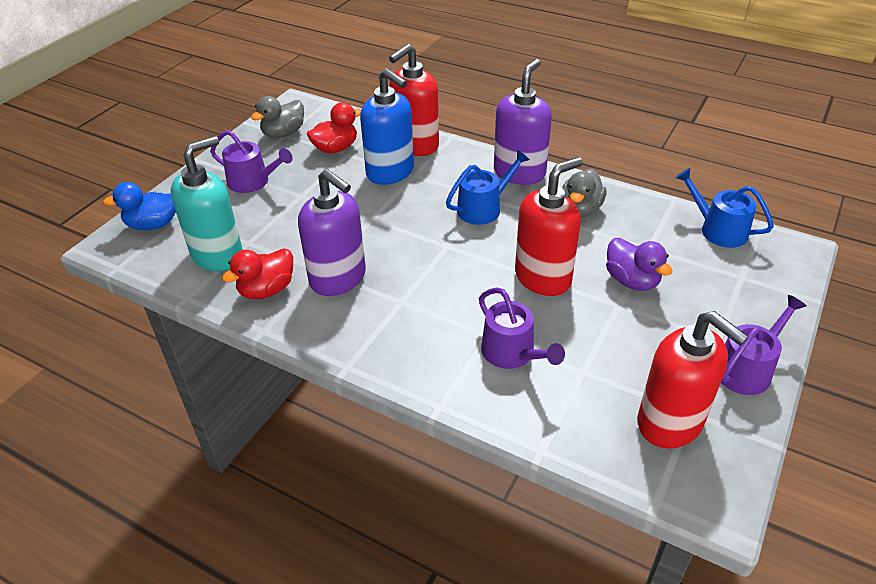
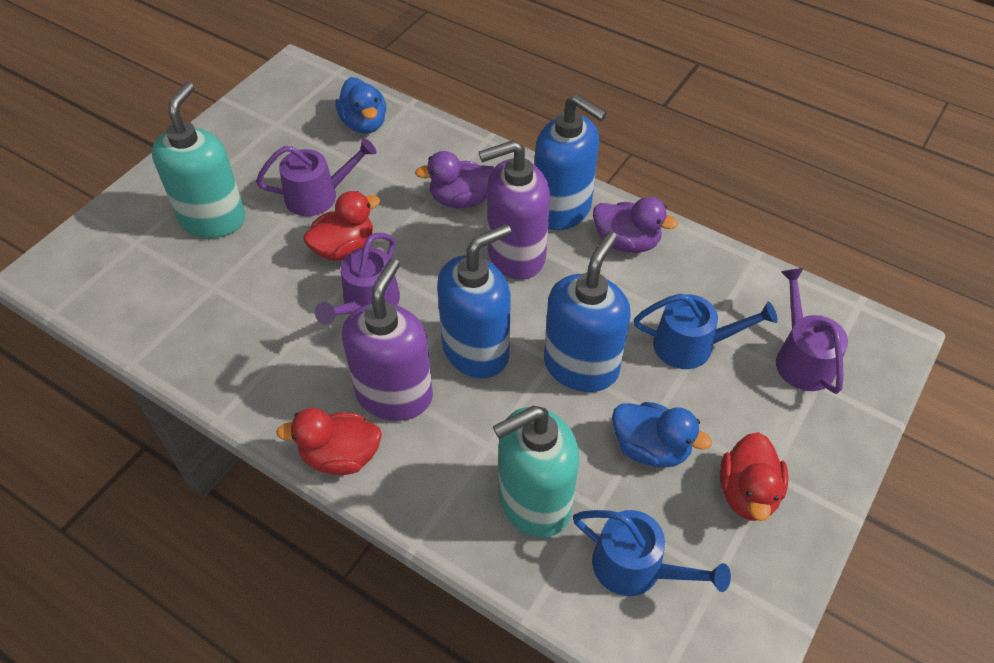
blue duck: 1 -> 2
blue soap dispenser: 1 -> 3
grey duck: 2 -> 0
purple duck: 1 -> 2
red duck: 2 -> 3
red soap dispenser: 3 -> 0
turquoise soap dispenser: 1 -> 2

